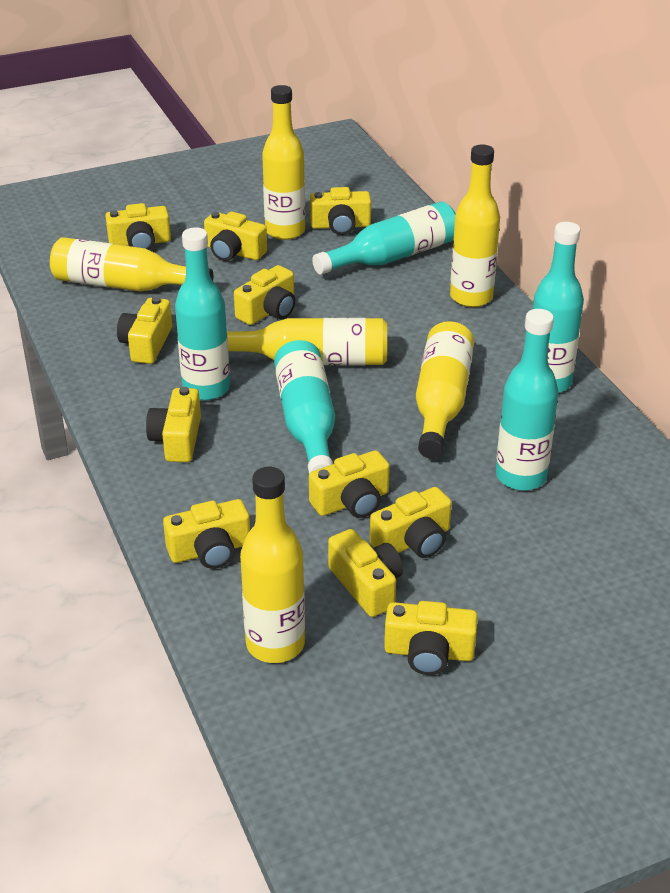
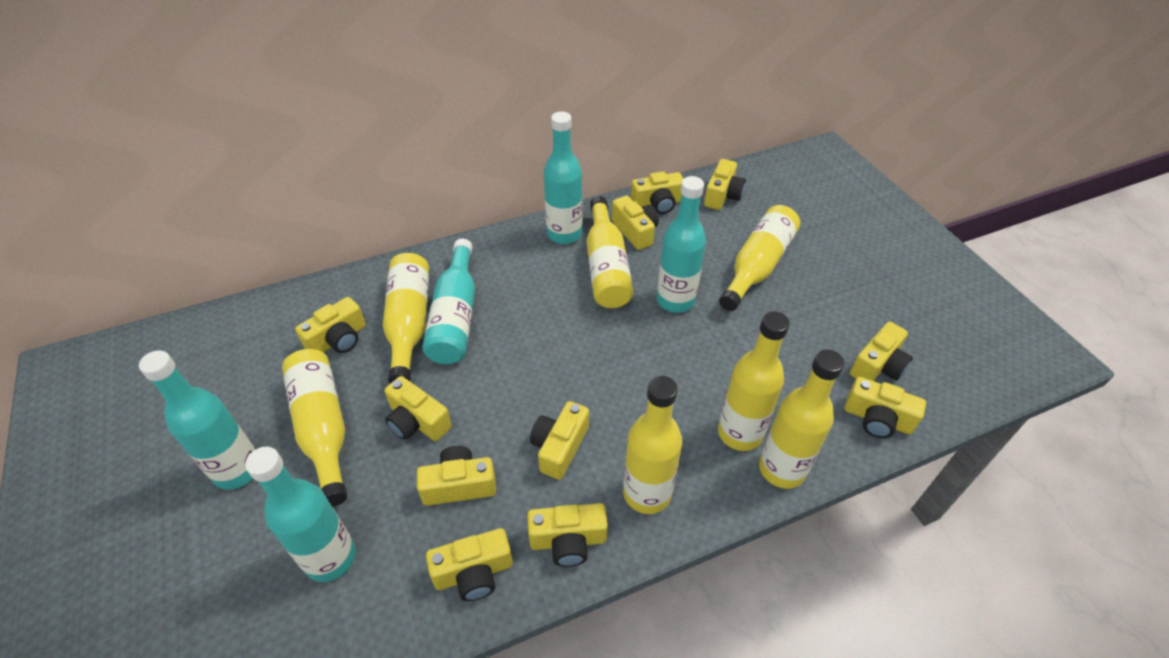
yellow bottle: 6 -> 7

